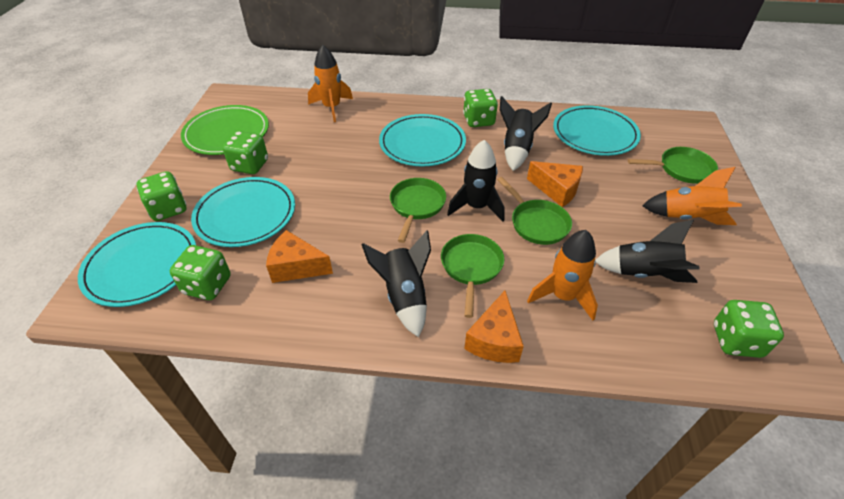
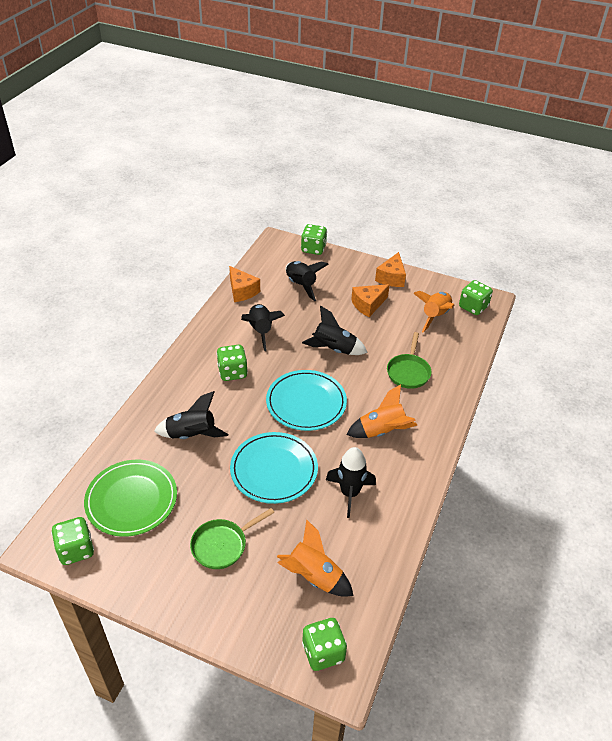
black rocket: 4 -> 5
green pan: 4 -> 2
turquoise plate: 4 -> 2

